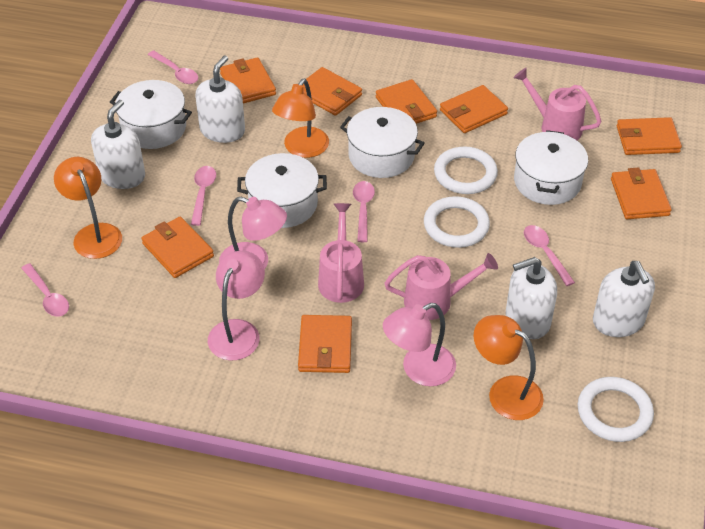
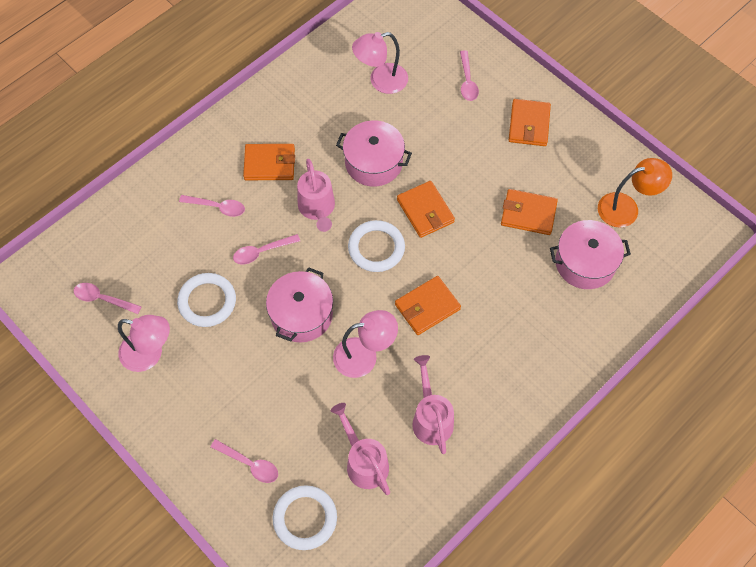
orange lamp: 3 -> 1
orange wallet: 8 -> 5
pink pot: 0 -> 3
white pot: 4 -> 0
white soap dispenser: 4 -> 0

